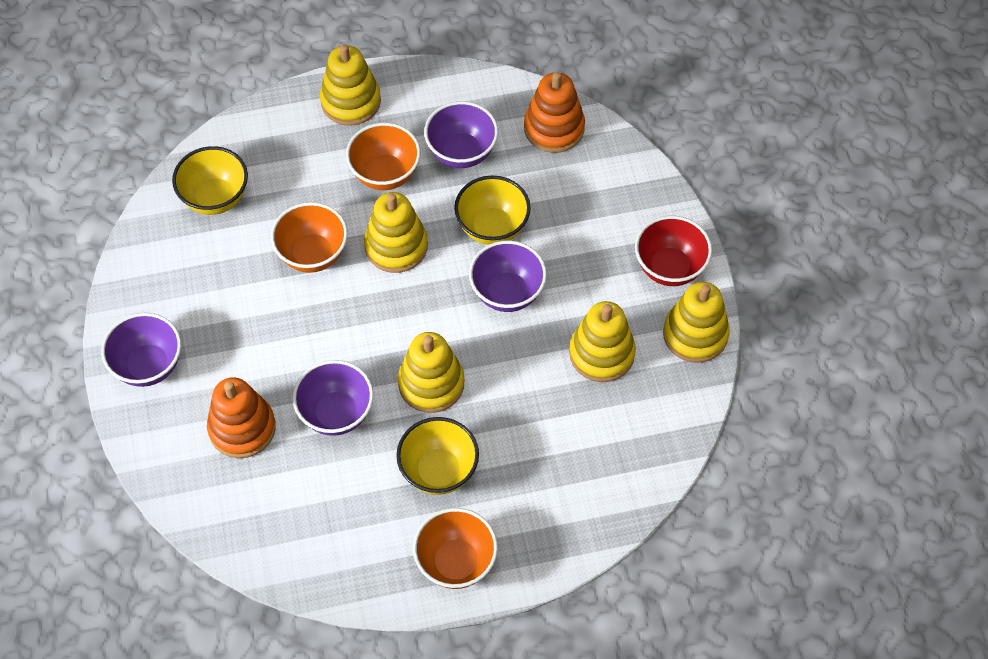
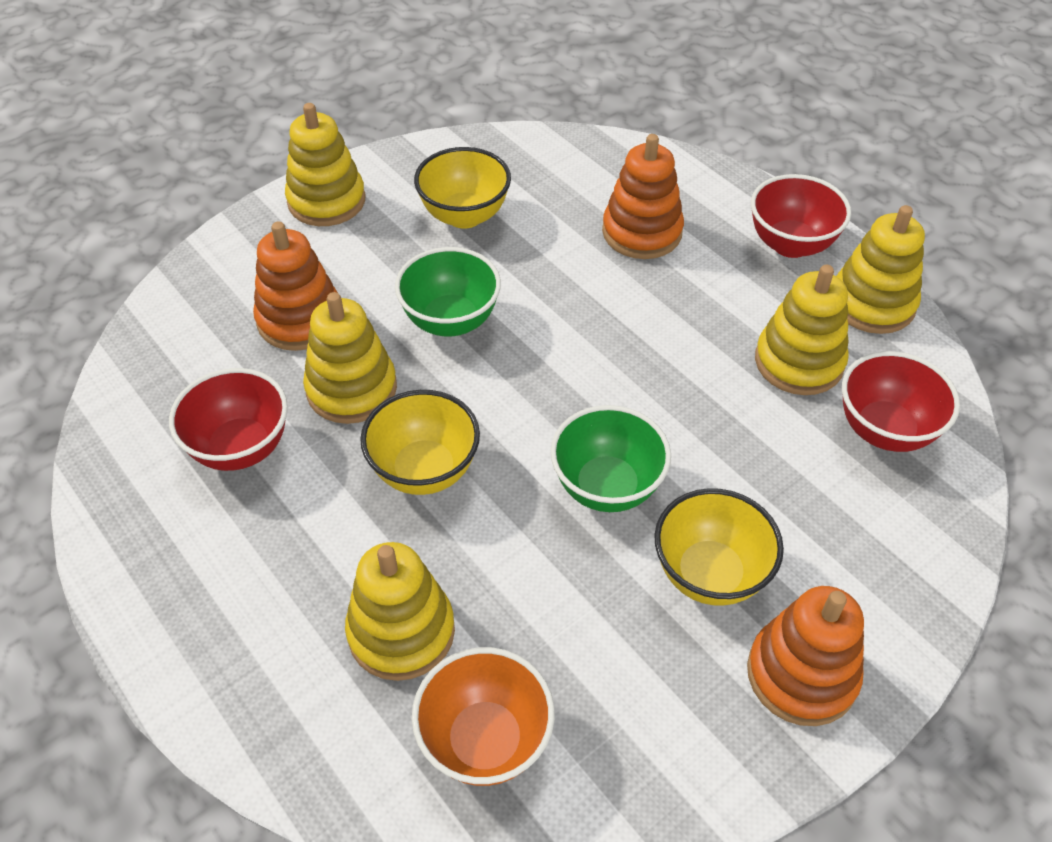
green bowl: 0 -> 2
orange bowl: 3 -> 1
orange stacking toy: 2 -> 3
purple bowl: 4 -> 0
red bowl: 1 -> 3

